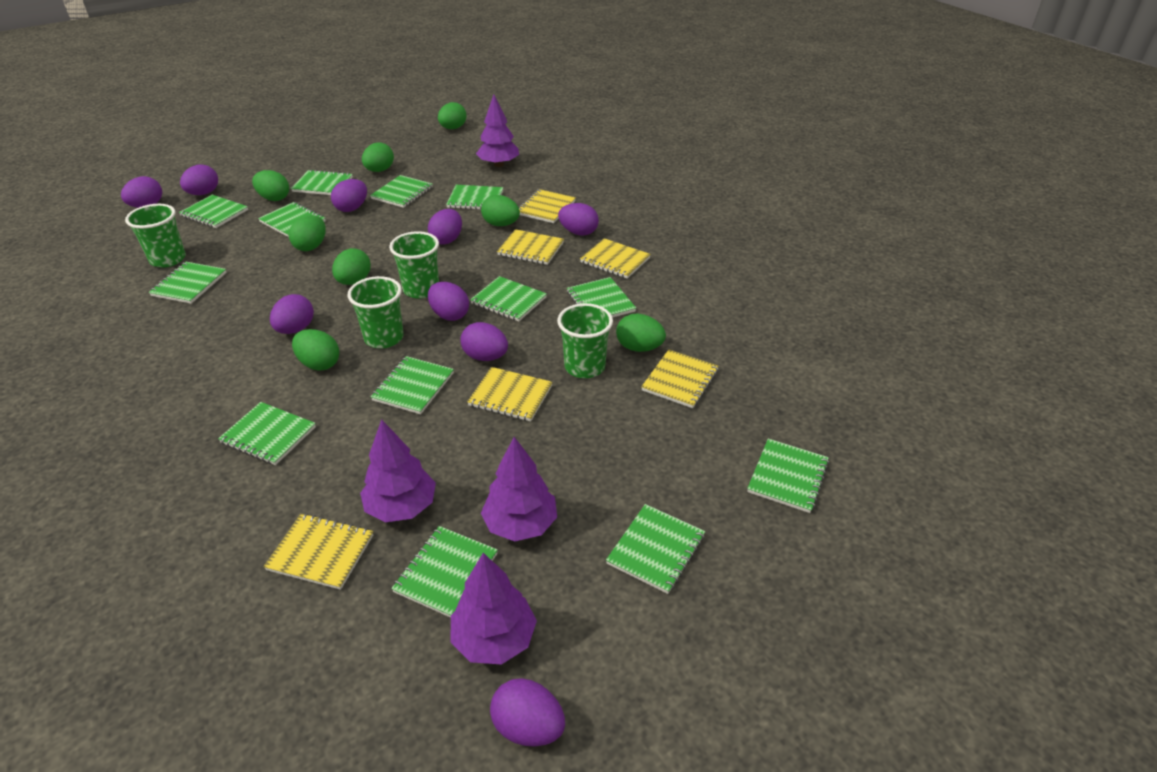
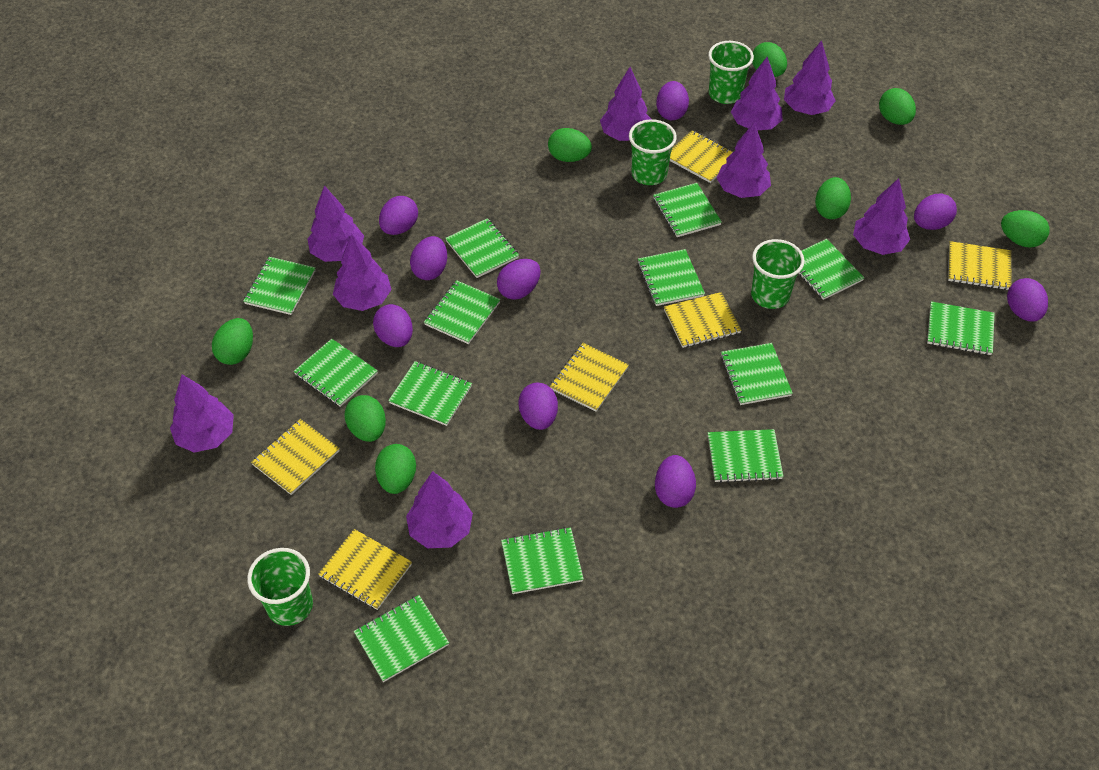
purple tree: 4 -> 9

